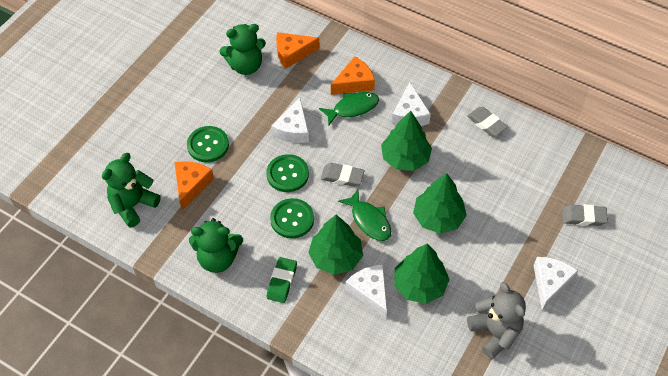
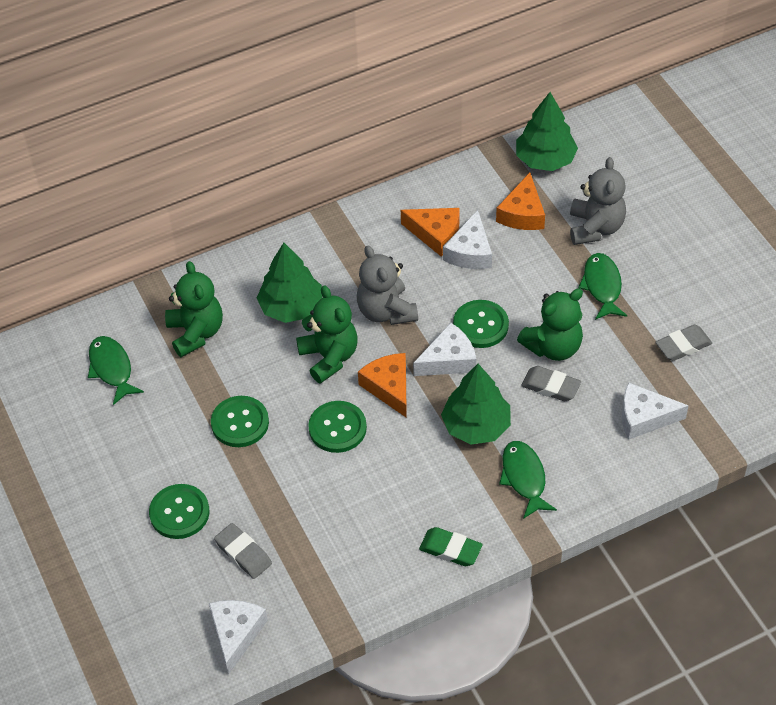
green button: 3 -> 4
green fish: 2 -> 3
green tree: 4 -> 3
grey teddy bear: 1 -> 2

